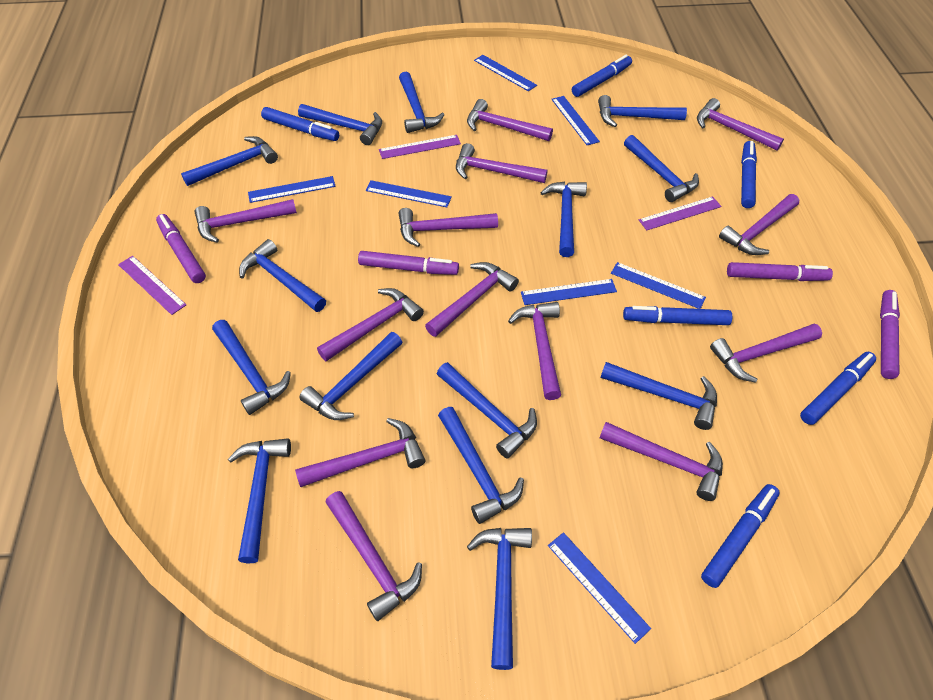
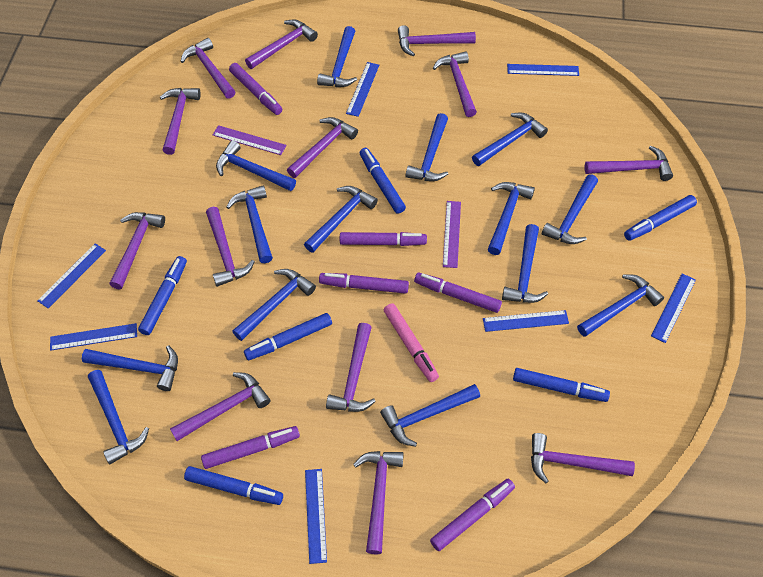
pink marker: 0 -> 1
purple marker: 4 -> 6
purple ruler: 3 -> 2

